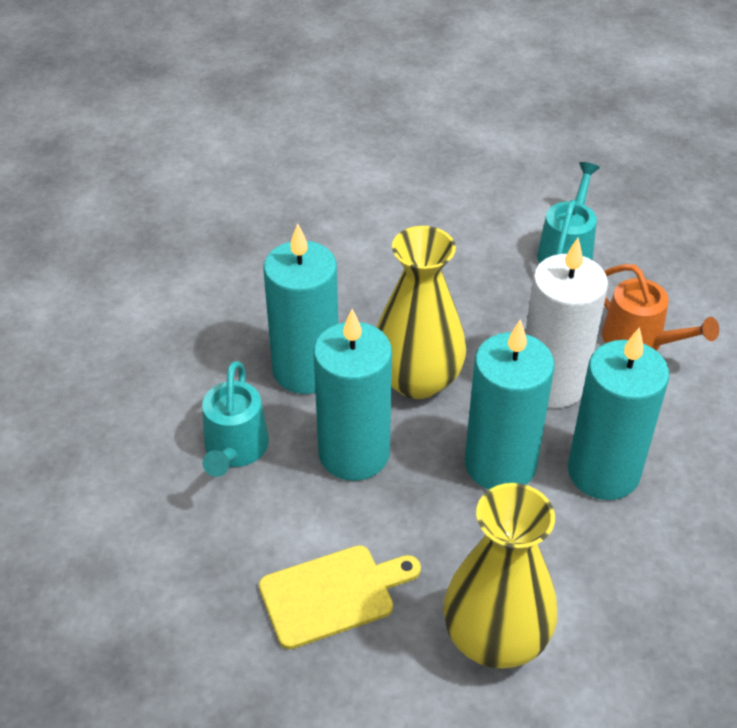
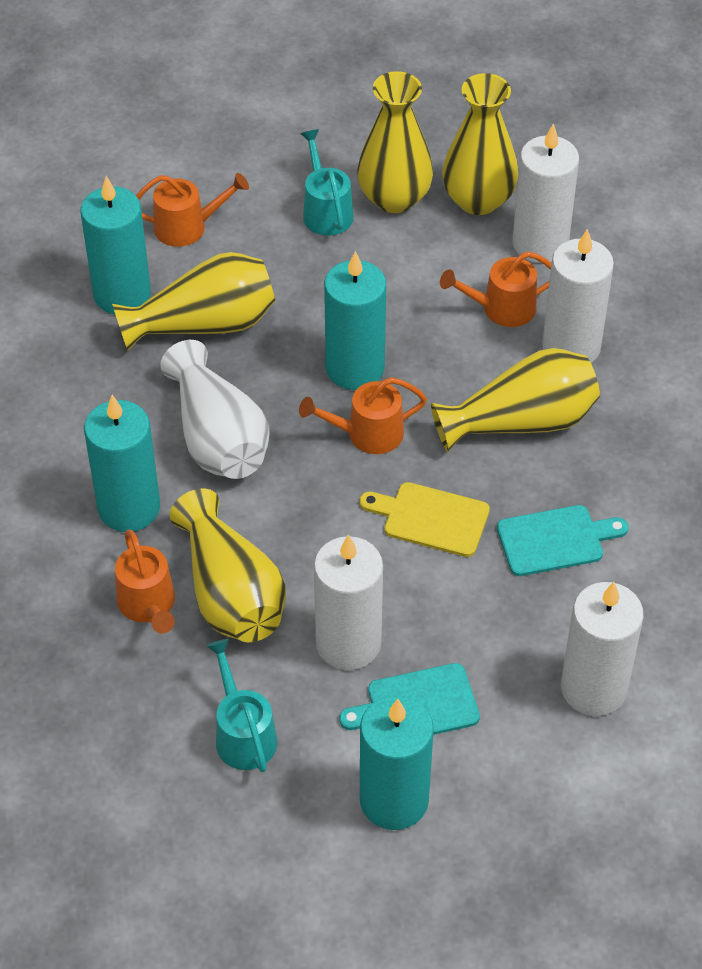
orange watering can: 1 -> 4
turquoise cutting board: 0 -> 2
white candle: 1 -> 4
white vase: 0 -> 1
yellow vase: 2 -> 5

